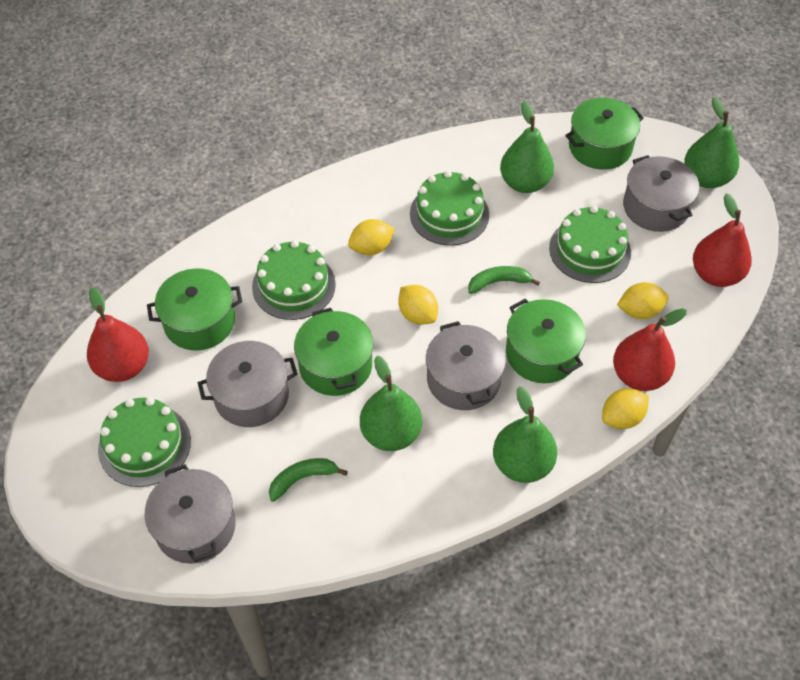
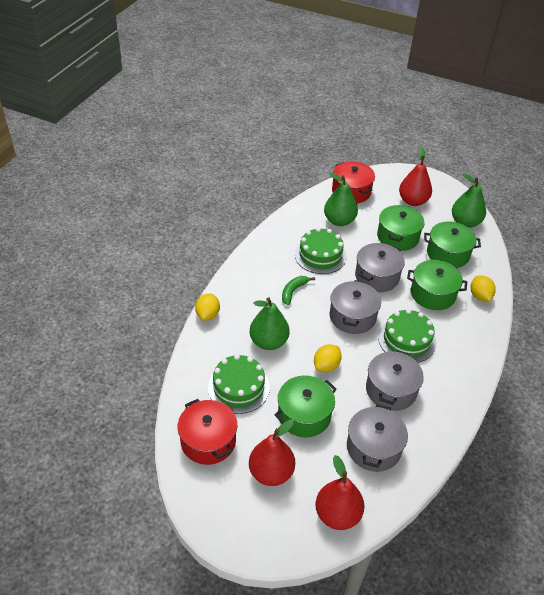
green banana: 2 -> 1
green cake: 4 -> 3
green pear: 4 -> 3
red pot: 0 -> 2
yellow lemon: 4 -> 3

